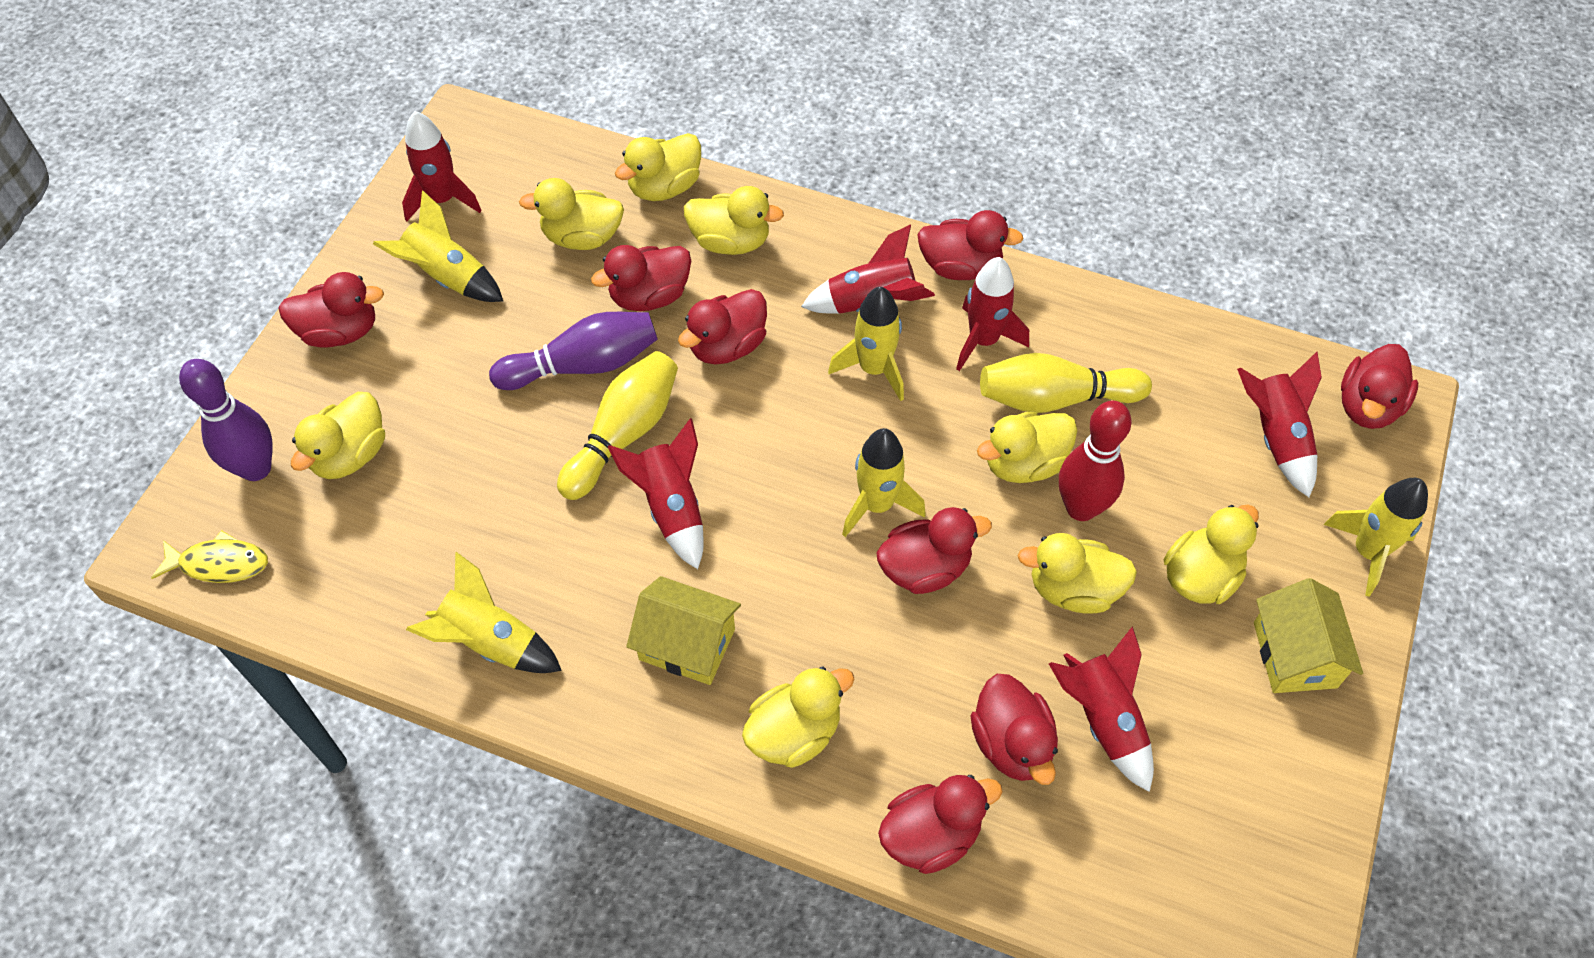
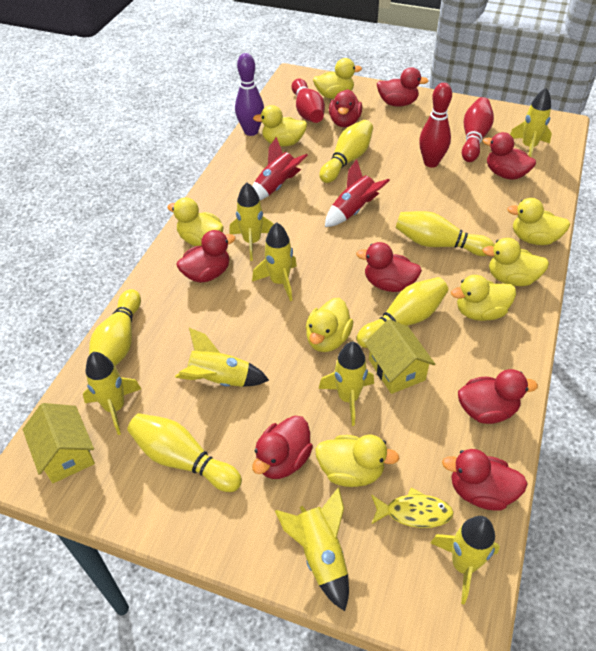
purple bowling pin: 2 -> 1
red bowling pin: 1 -> 3
red rocket: 6 -> 2
yellow bowling pin: 2 -> 5
yellow rocket: 5 -> 8

